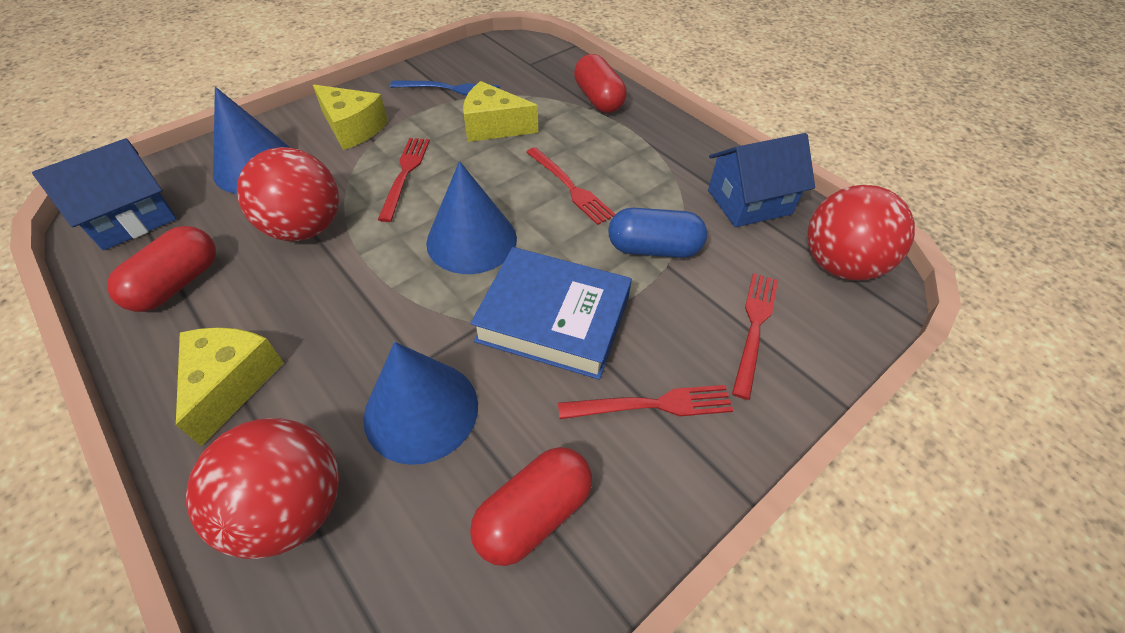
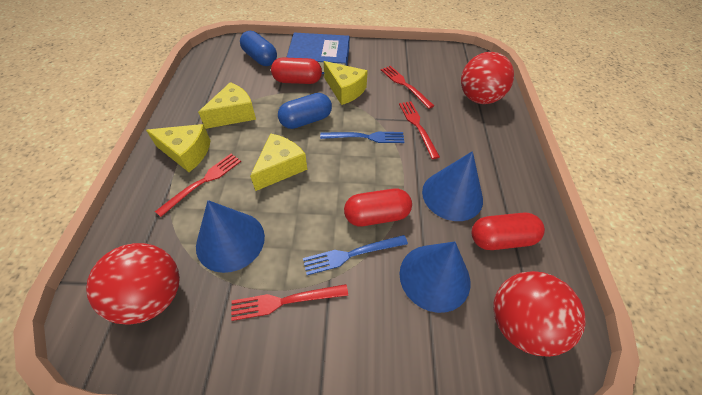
blue capsule: 1 -> 2
blue fork: 1 -> 2
blue house: 2 -> 0
yellow cheese: 3 -> 4

